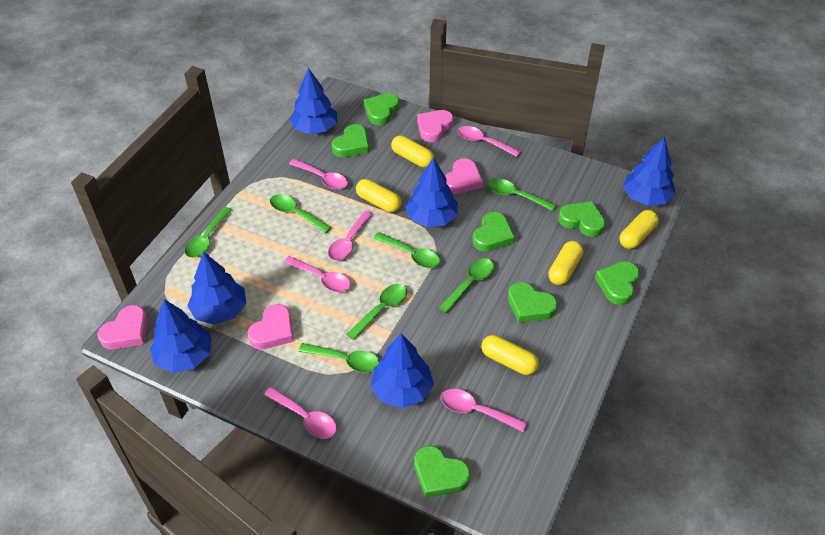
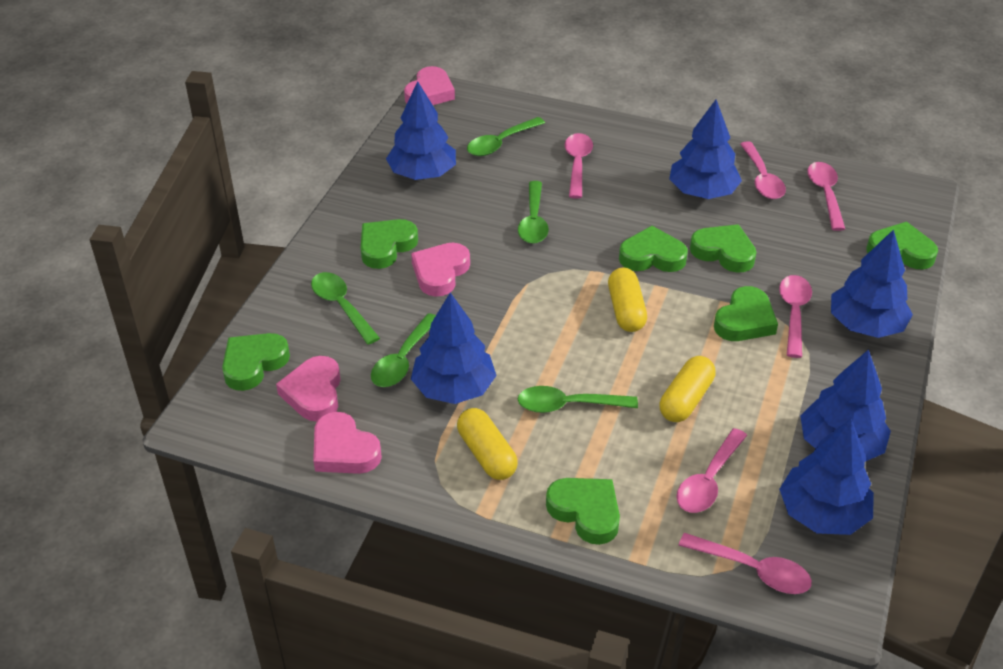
green spoon: 7 -> 5
yellow capsule: 5 -> 3

